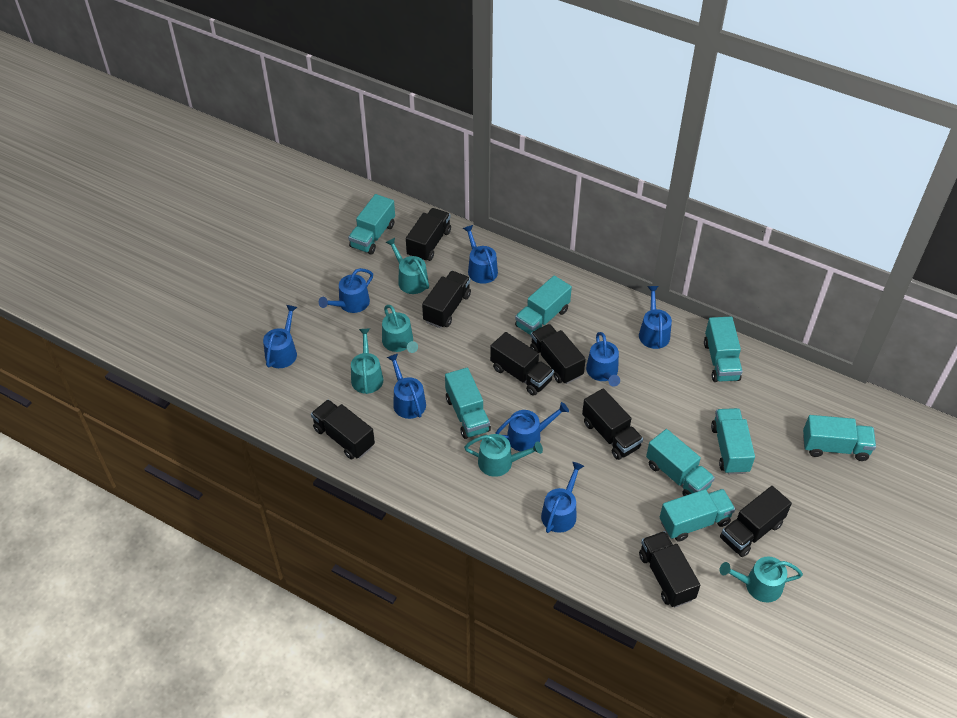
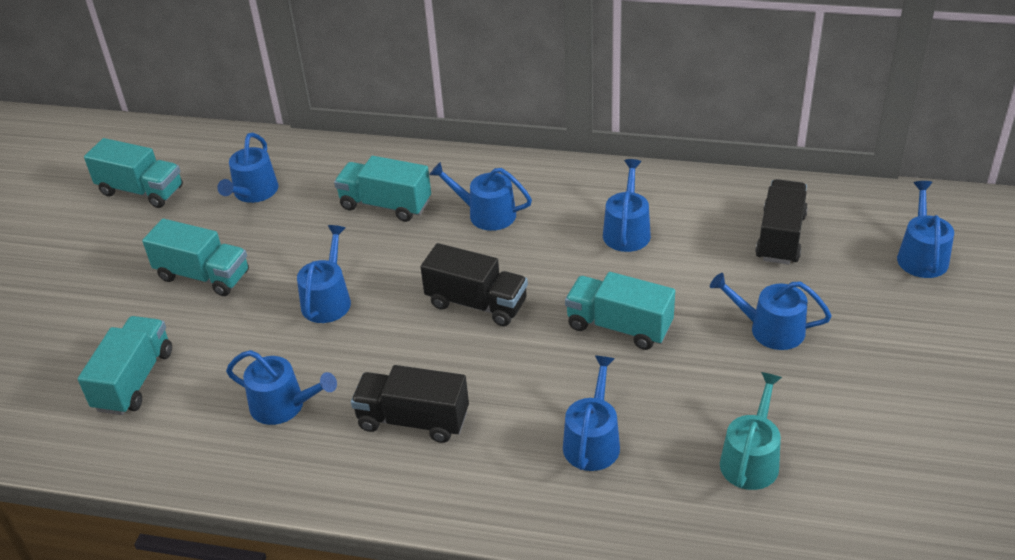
black truck: 8 -> 3
turquoise truck: 8 -> 5
turquoise watering can: 5 -> 1

